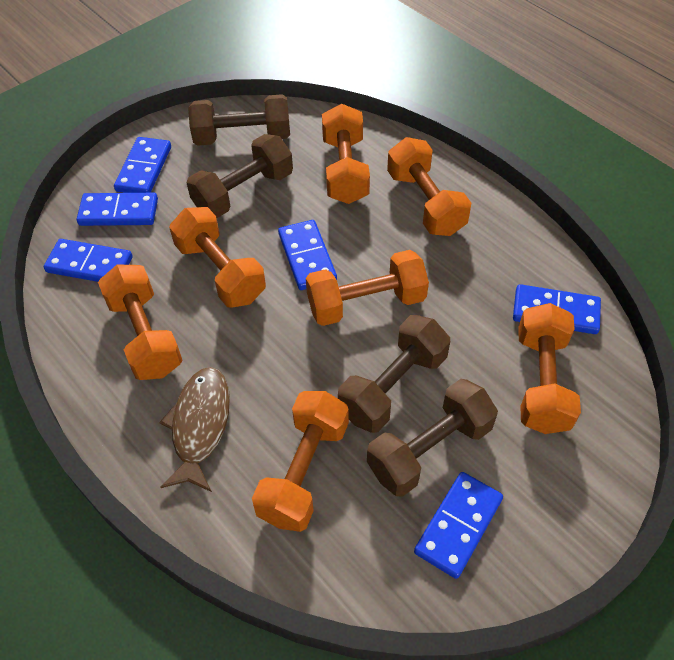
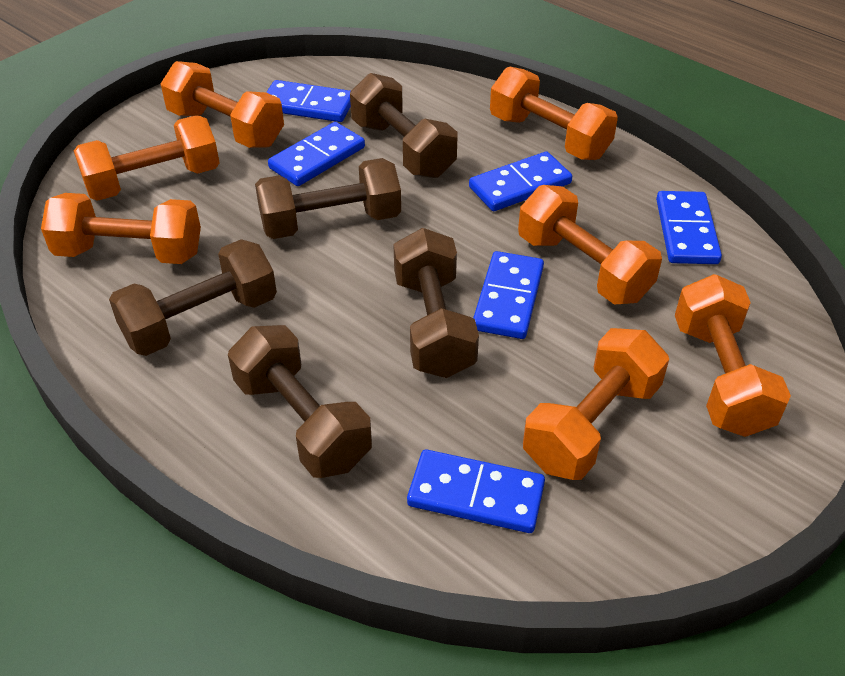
brown dumbbell: 4 -> 5
brown fish: 1 -> 0

